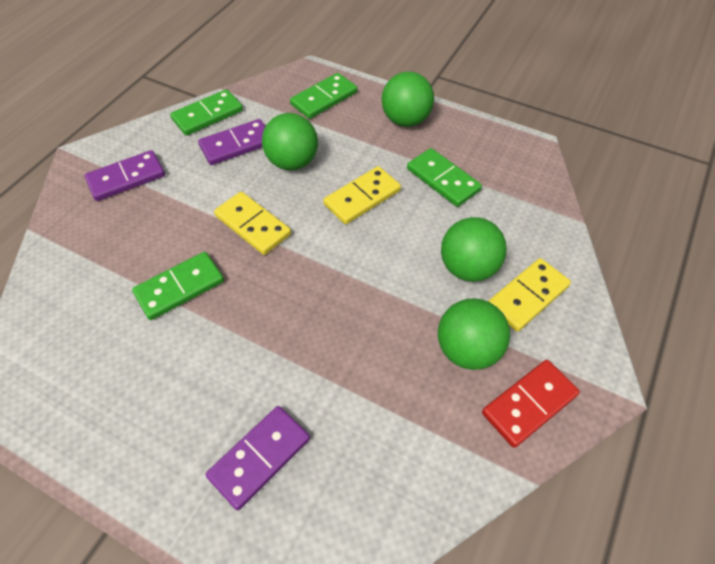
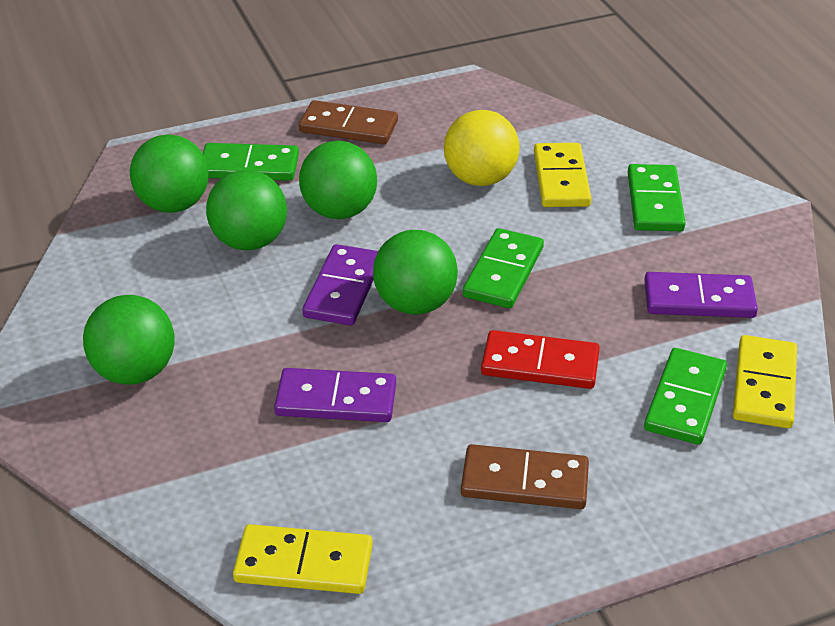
brown domino: 0 -> 2
green ball: 4 -> 5
yellow ball: 0 -> 1

